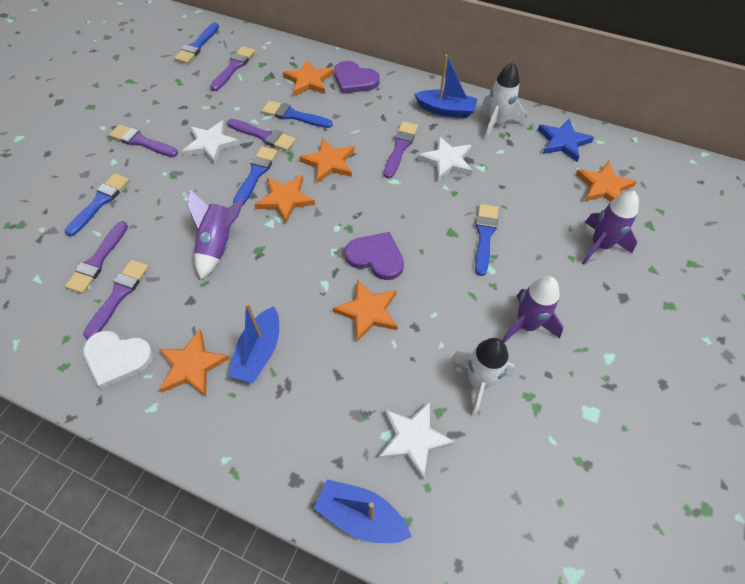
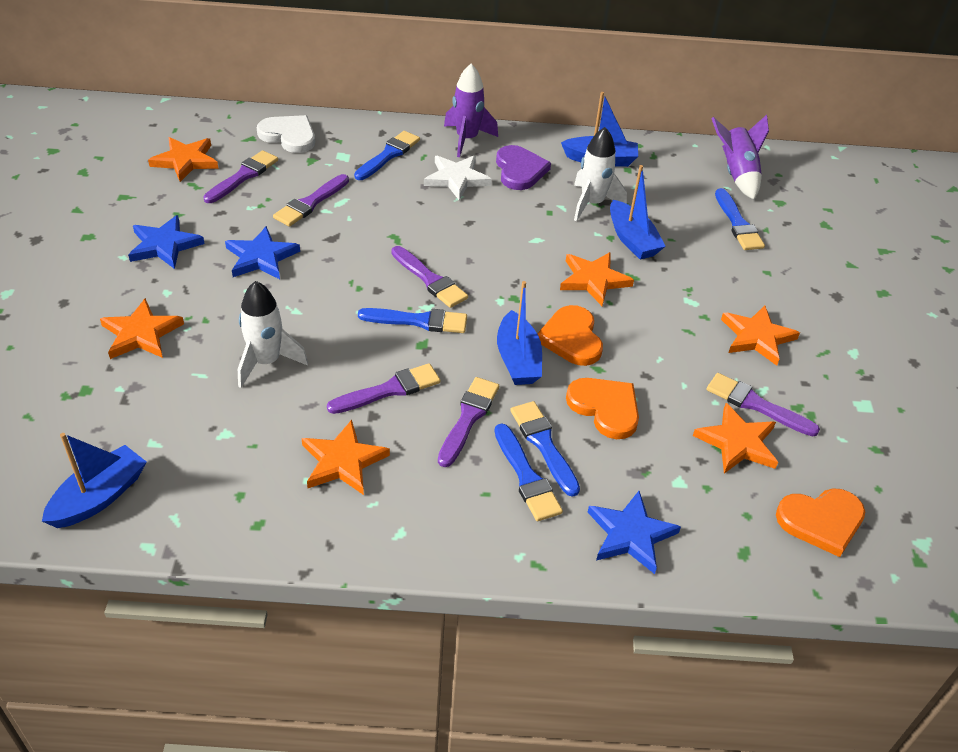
blue boat: 3 -> 4
blue star: 1 -> 3
orange heart: 0 -> 3
purple heart: 2 -> 1
purple rocket: 3 -> 2
white star: 3 -> 1

